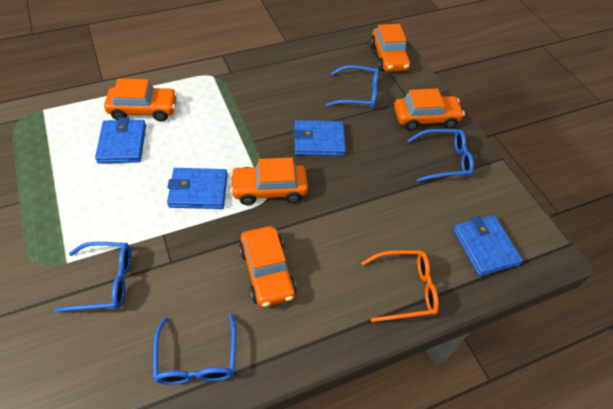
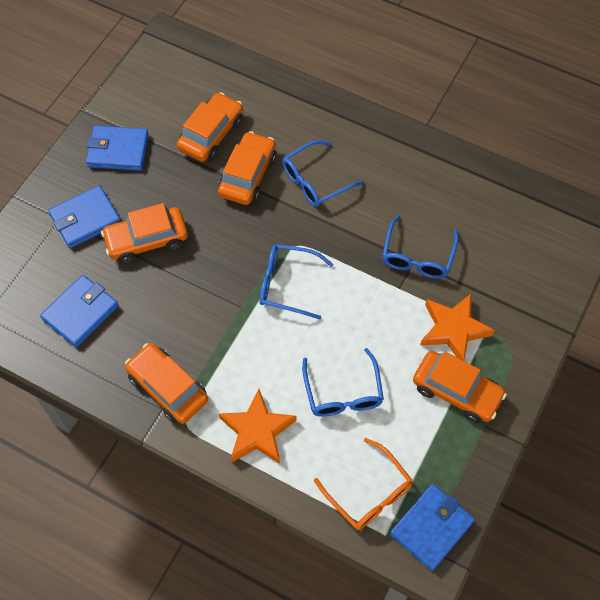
orange star: 0 -> 2

